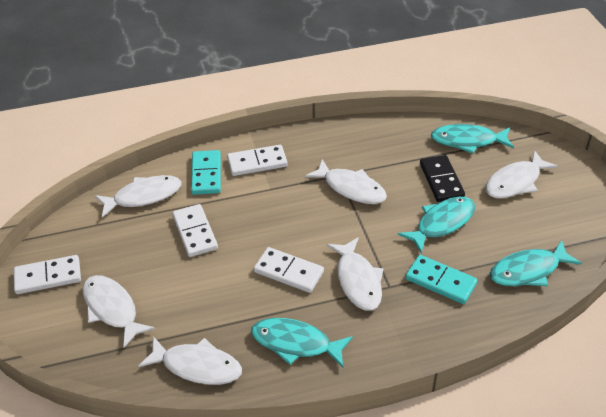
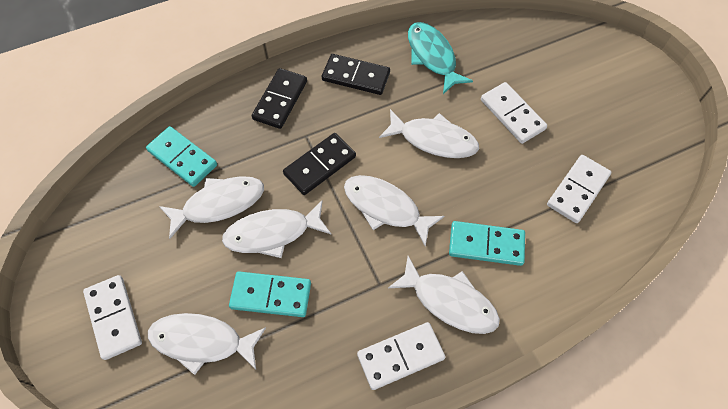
black domino: 1 -> 3
turquoise domino: 2 -> 3
turquoise fish: 4 -> 1

